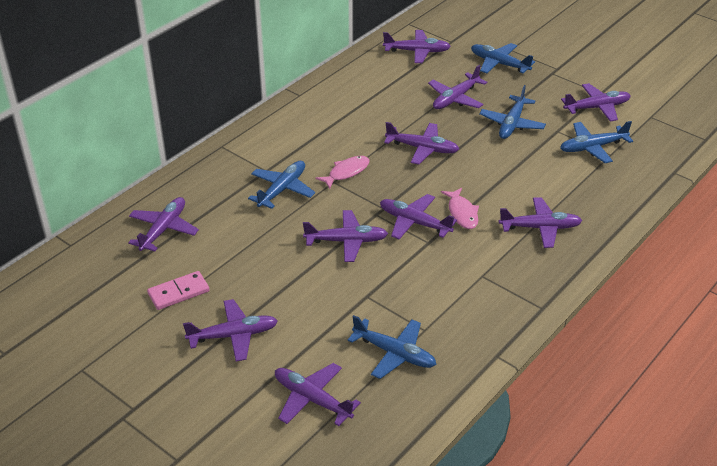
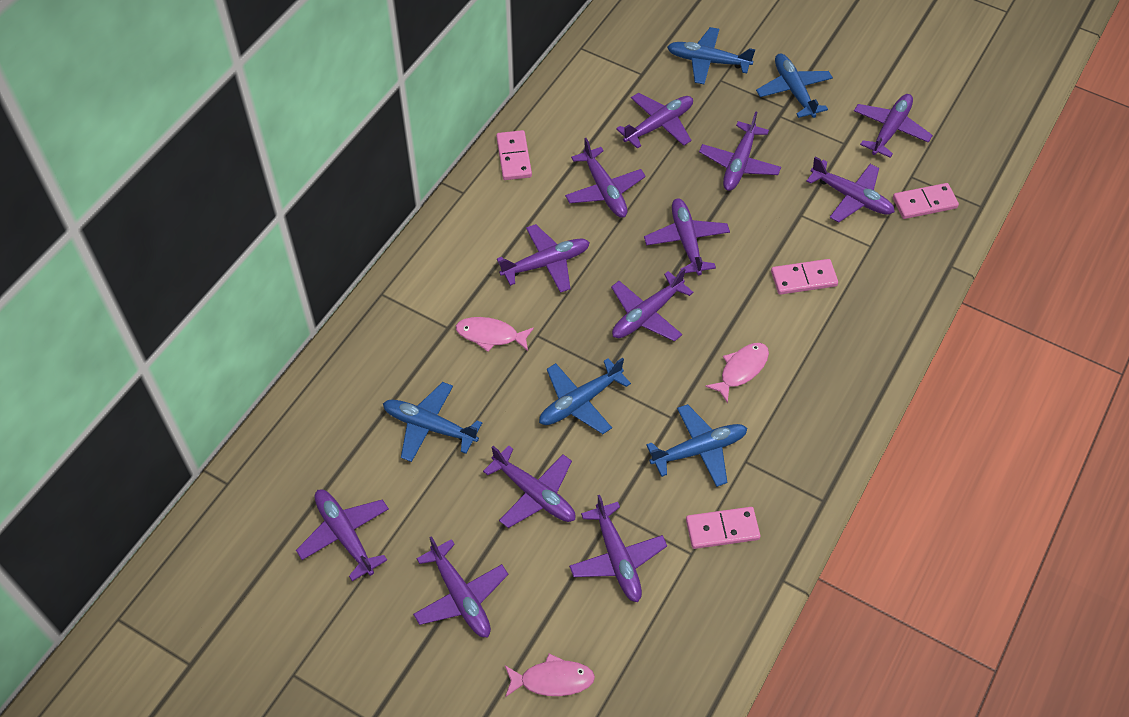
pink domino: 1 -> 4
pink fish: 2 -> 3
purple plane: 10 -> 12

